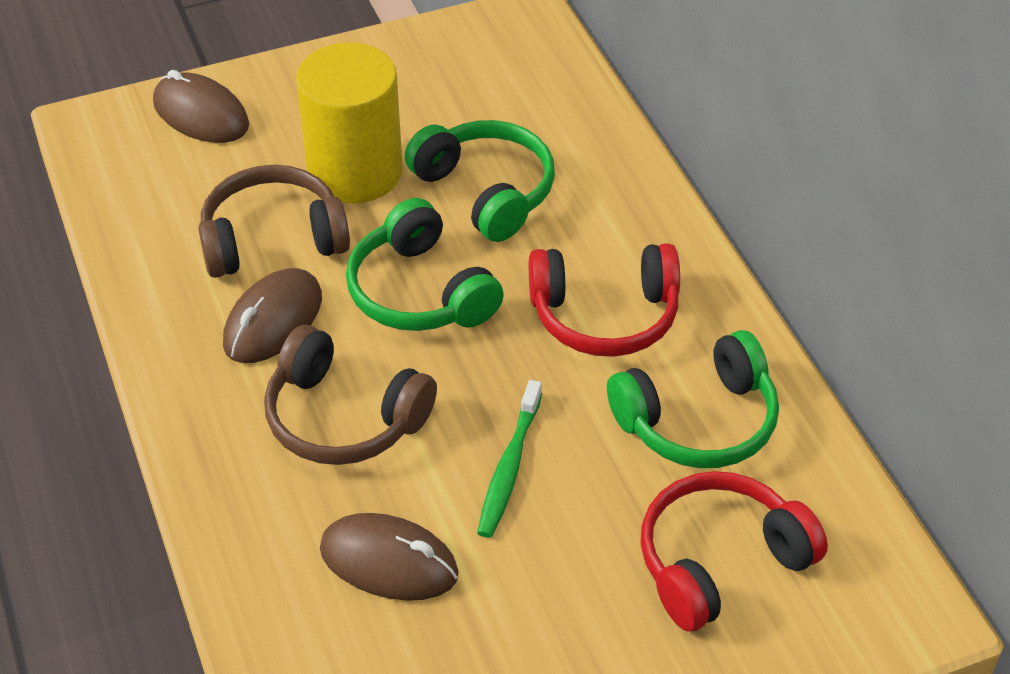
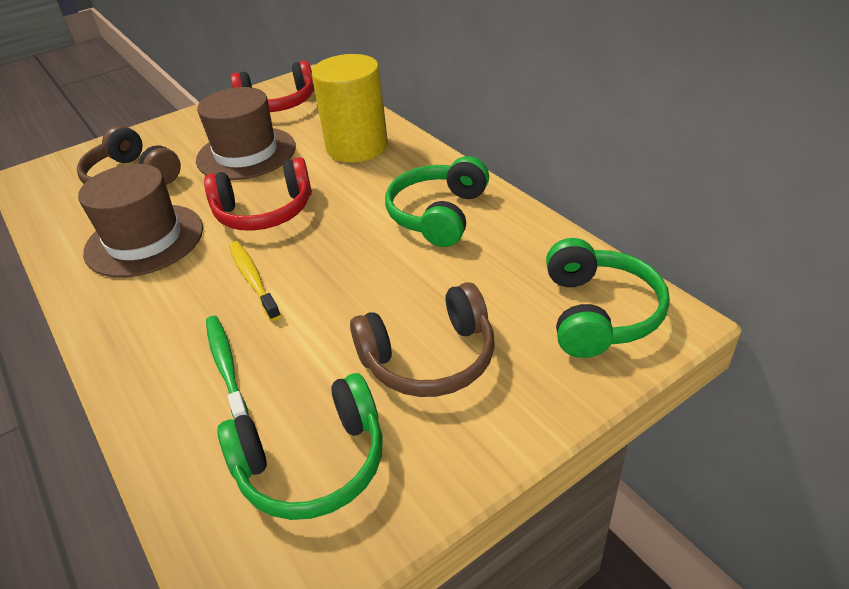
brown hat: 0 -> 2
brown mouse: 3 -> 0
yellow toothbrush: 0 -> 1

